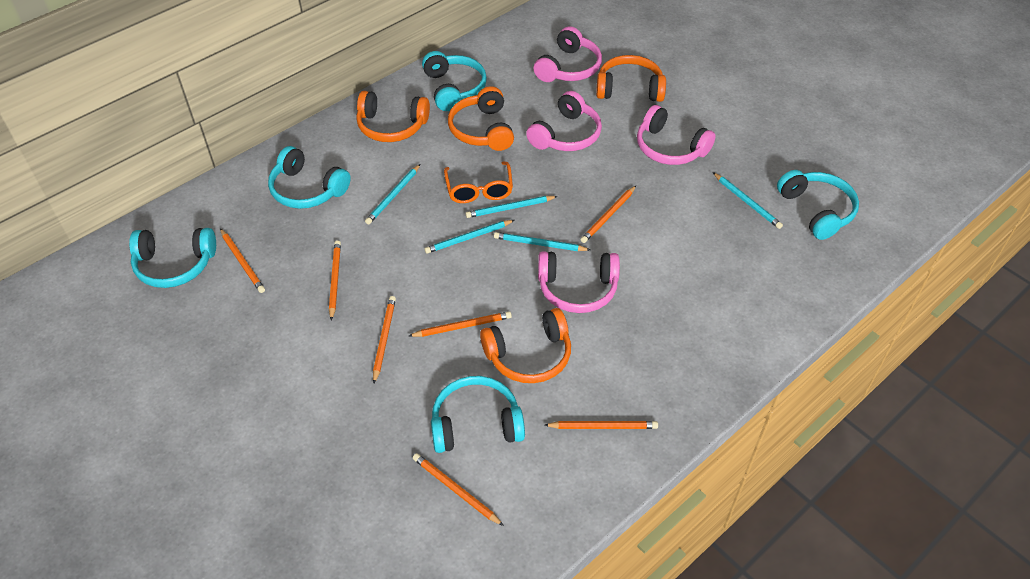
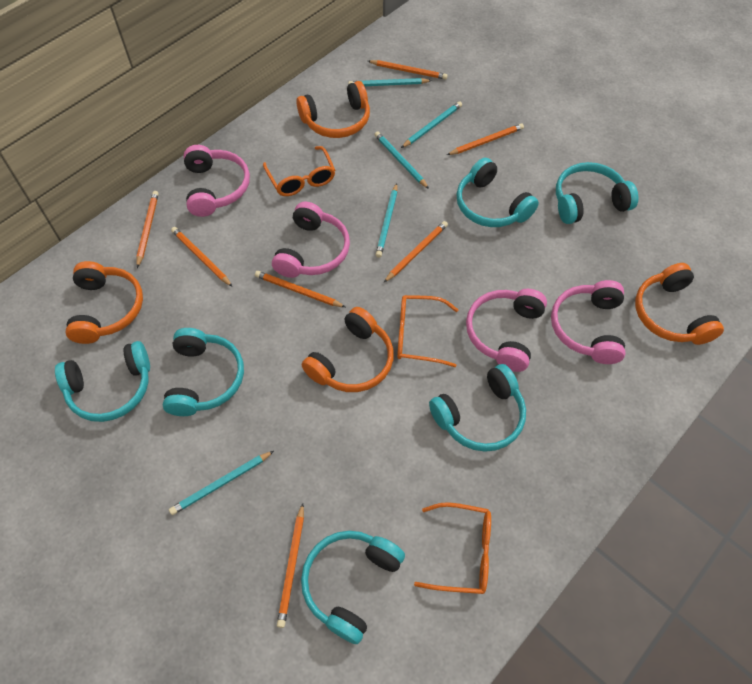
orange glasses: 1 -> 3
turquoise headphones: 5 -> 6

